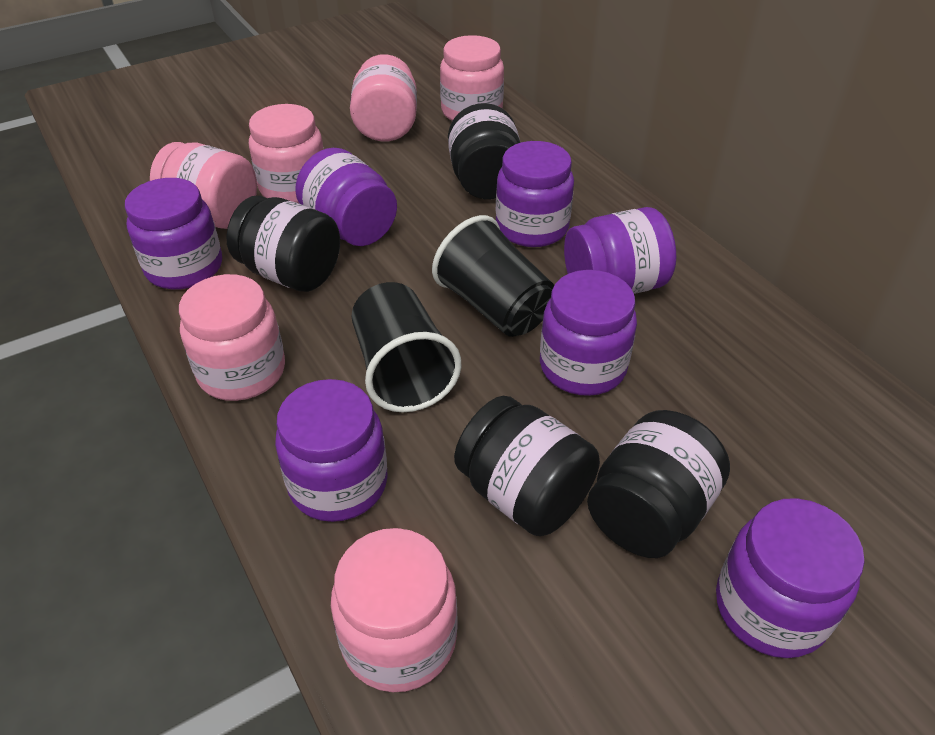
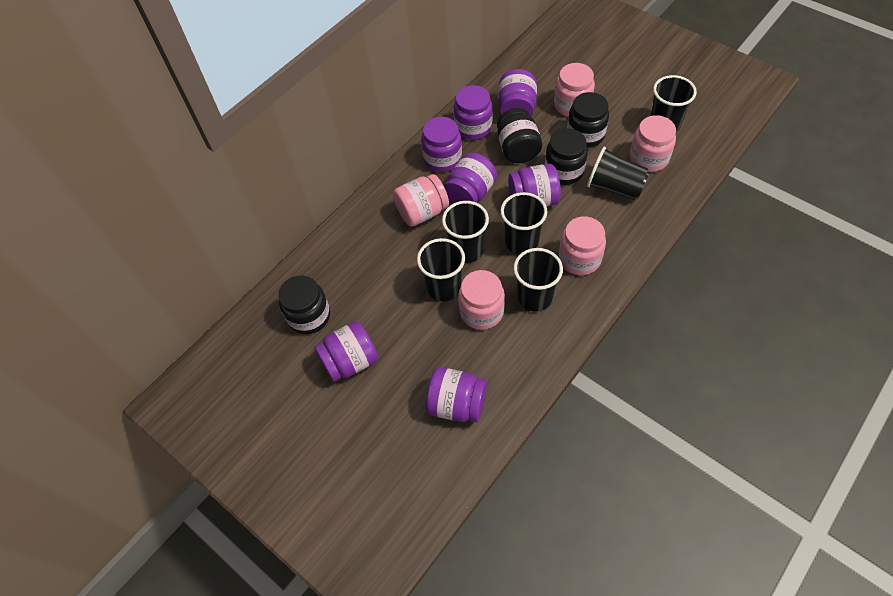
black cup: 2 -> 6
pink jar: 6 -> 5

